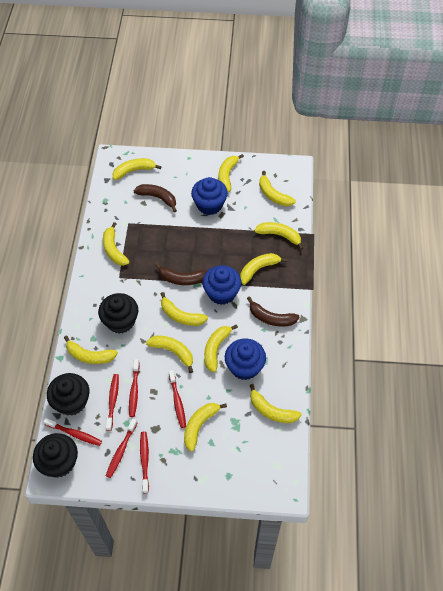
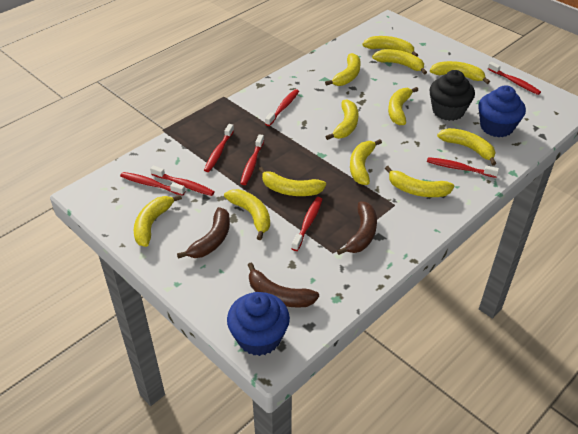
black cupcake: 3 -> 1
blue cupcake: 3 -> 2
red toothbrush: 6 -> 8

